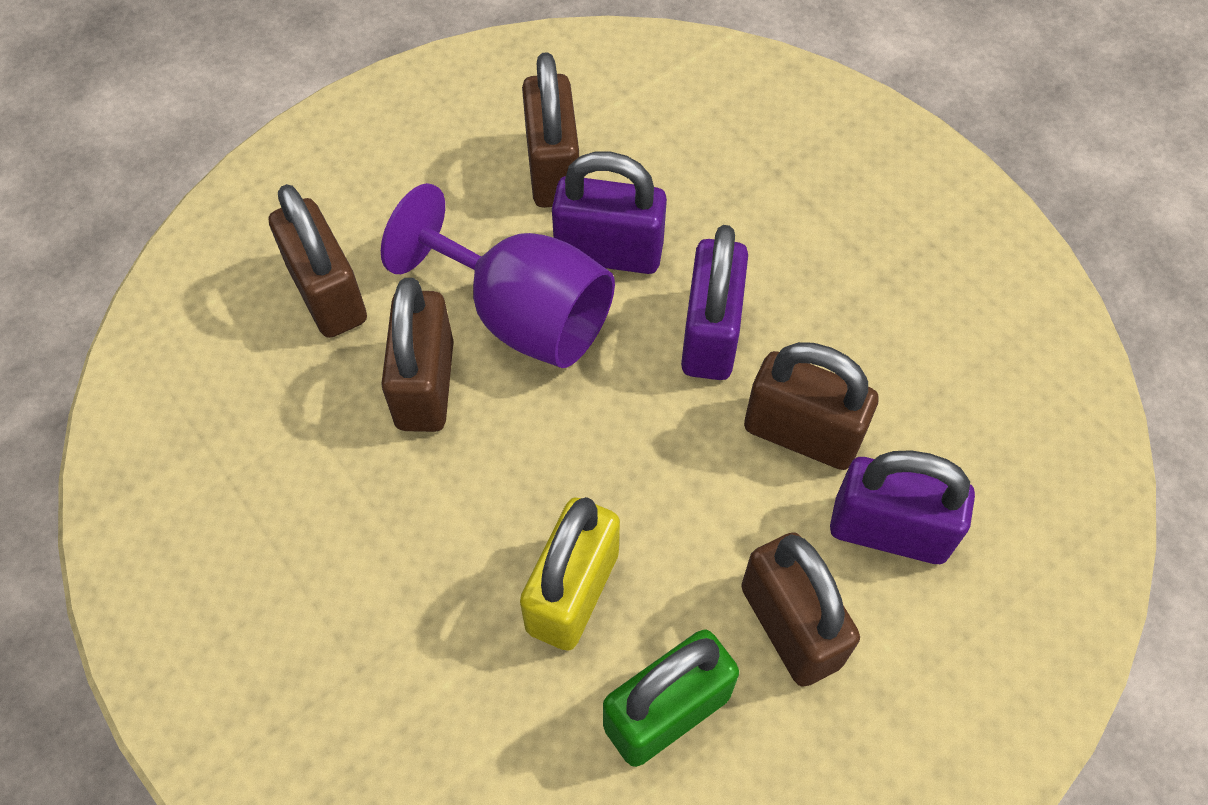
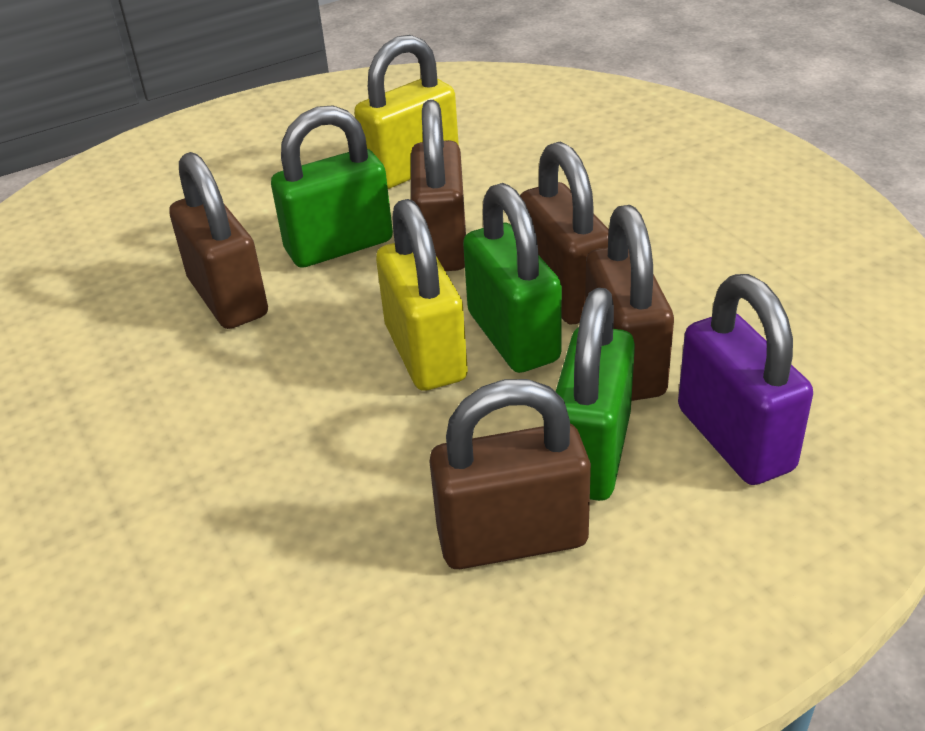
green padlock: 1 -> 3
purple goblet: 1 -> 0
purple padlock: 3 -> 1
yellow padlock: 1 -> 2

